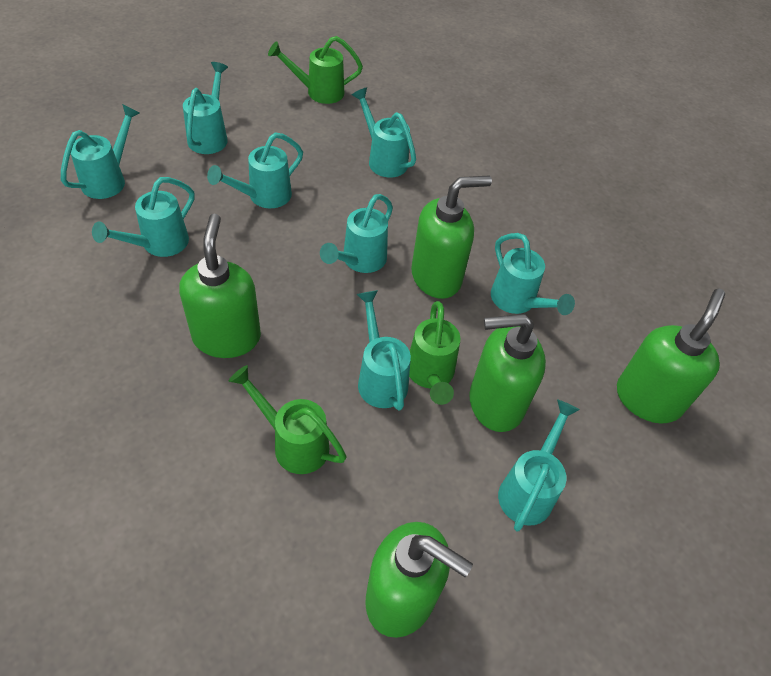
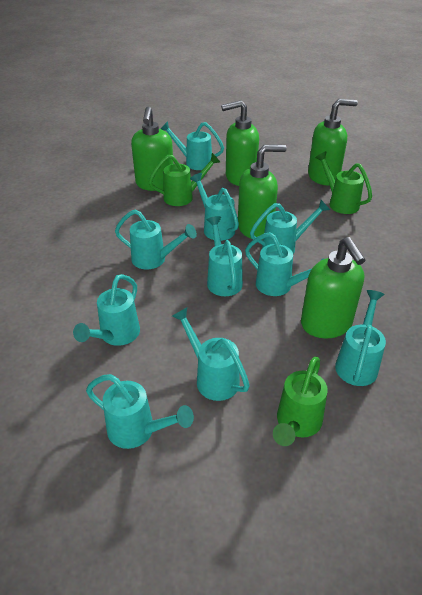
turquoise watering can: 9 -> 10

